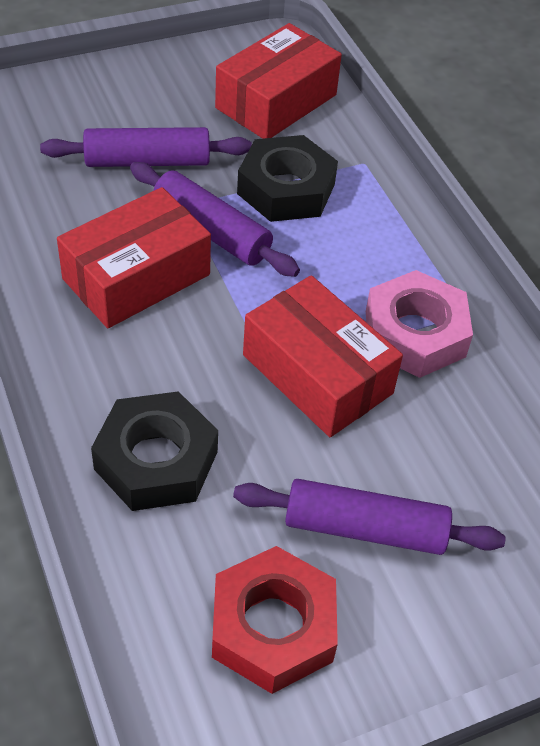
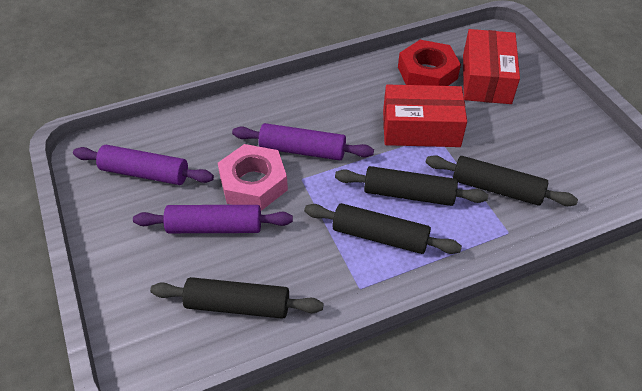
black nut: 2 -> 0
black rolling pin: 0 -> 4
red box: 3 -> 2

